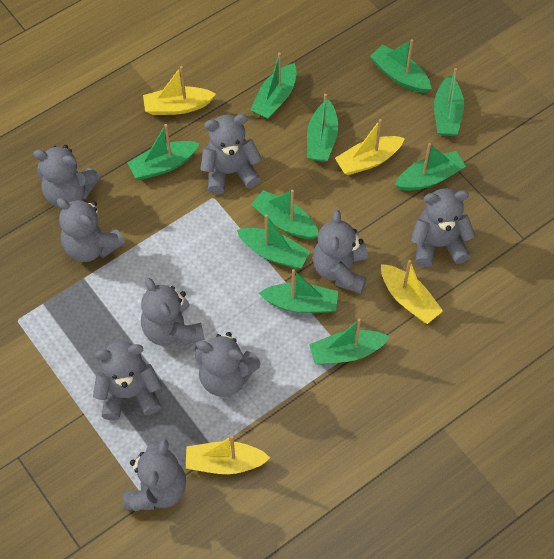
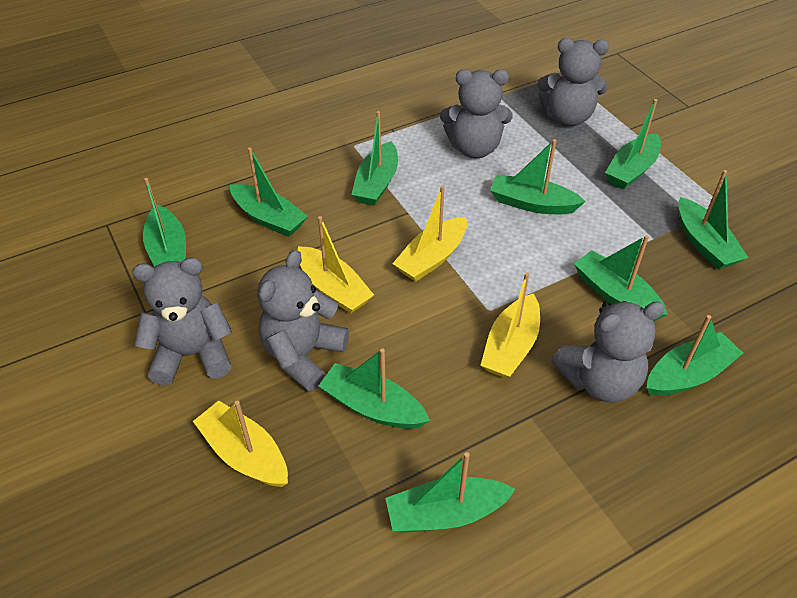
grey teddy bear: 9 -> 5

